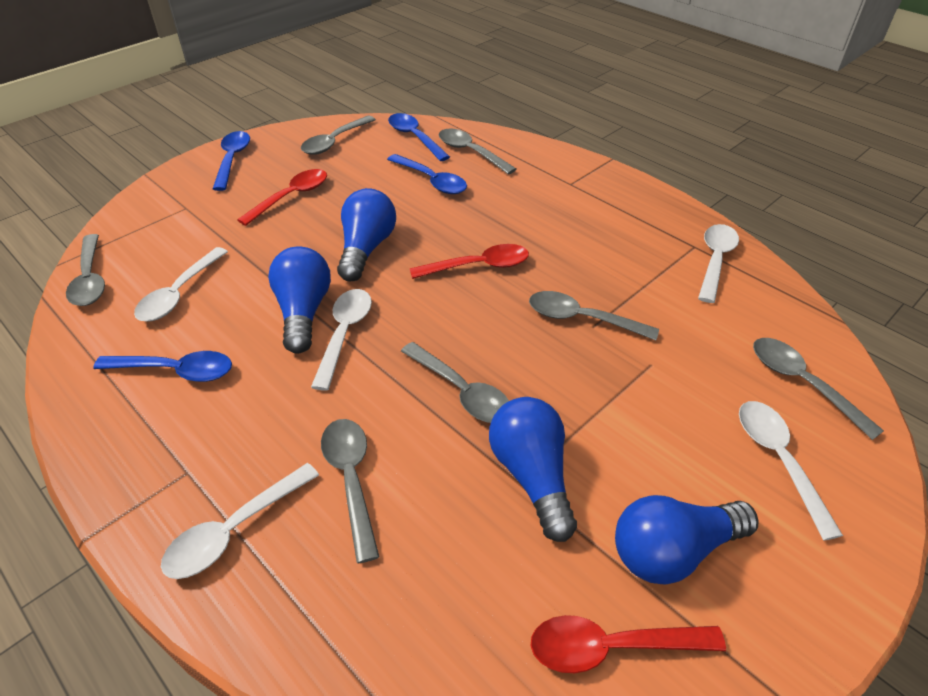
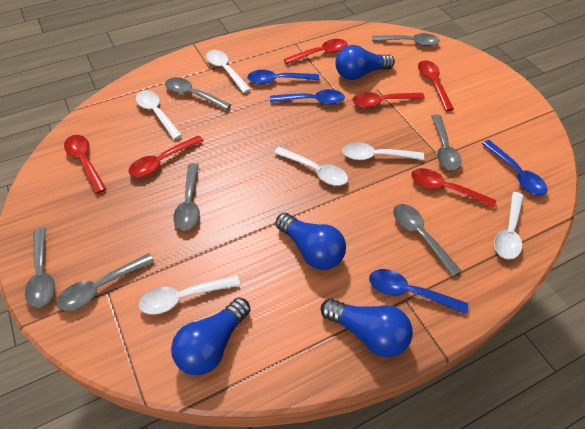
red spoon: 3 -> 6
white spoon: 5 -> 6

